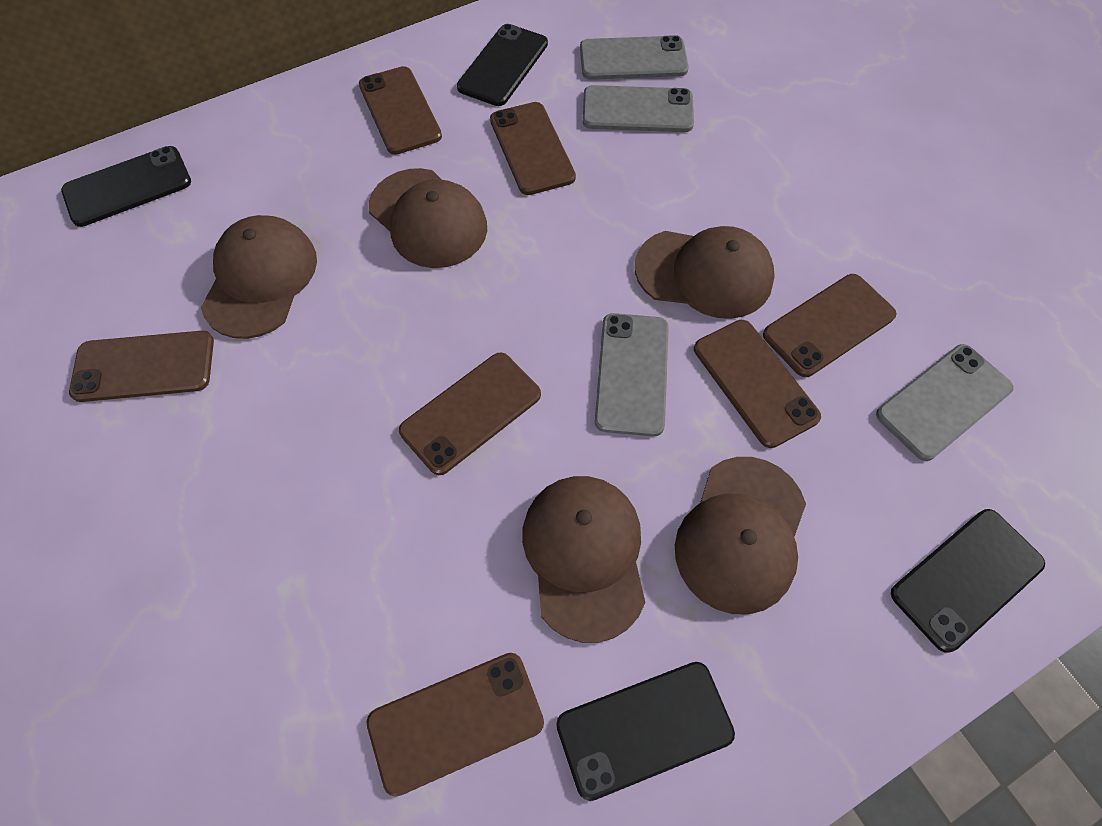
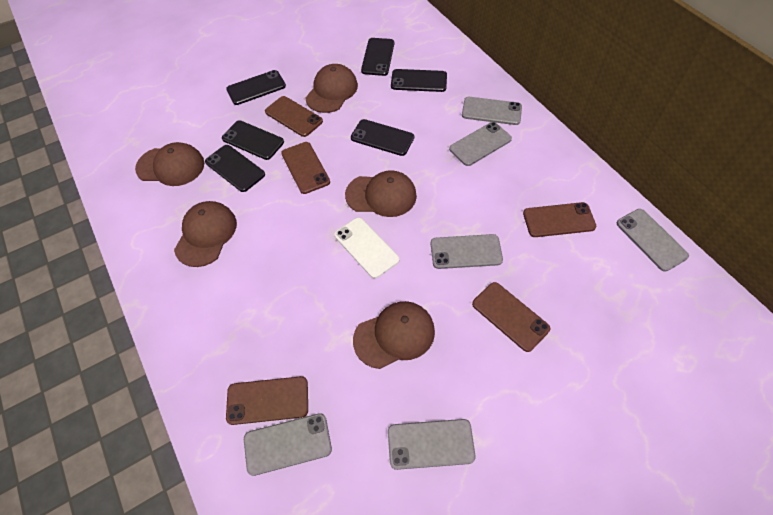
black phone: 4 -> 6
brown phone: 7 -> 5
grey phone: 4 -> 6
white phone: 0 -> 1

